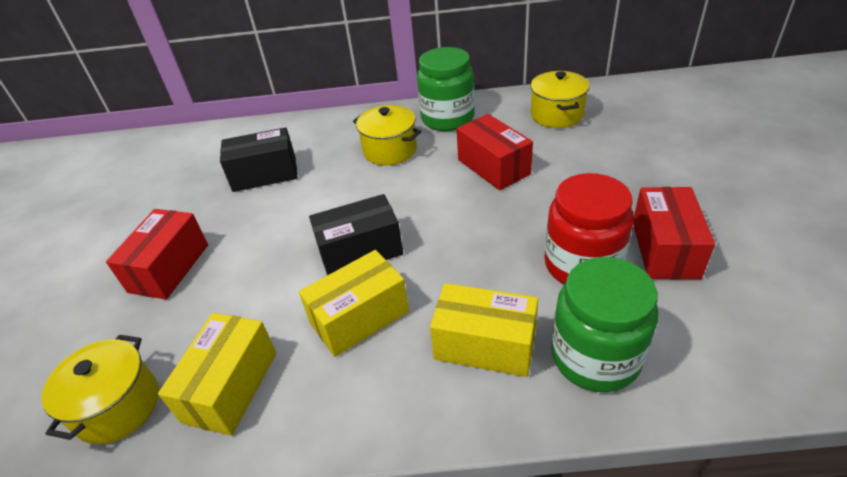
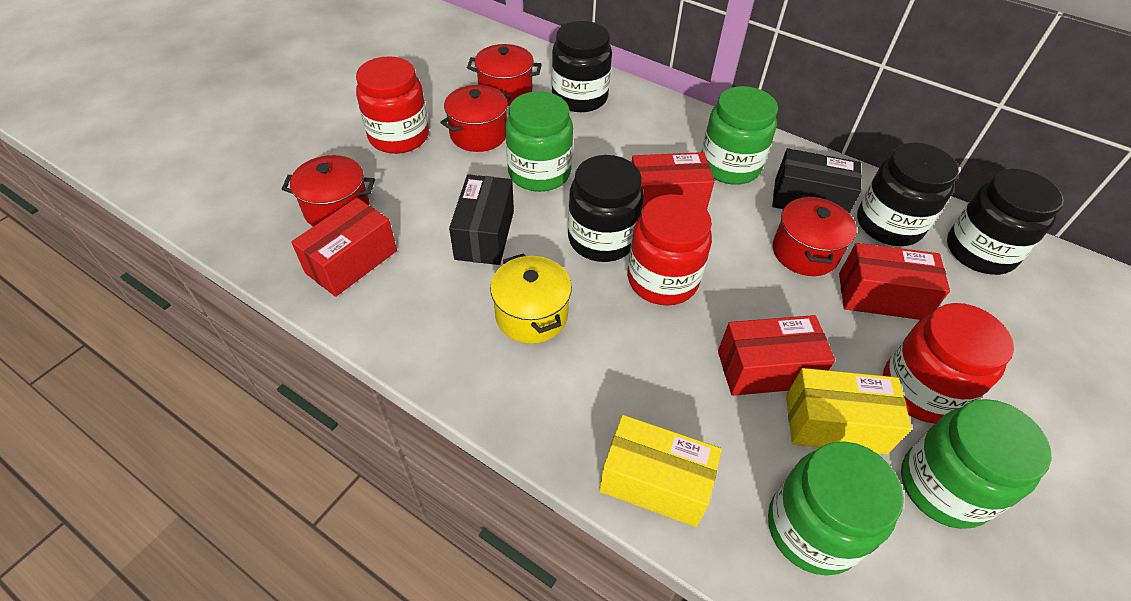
black jar: 0 -> 4
green jar: 2 -> 4
red box: 3 -> 4
red jar: 1 -> 3
red pot: 0 -> 4
yellow box: 3 -> 2
yellow pot: 3 -> 1

